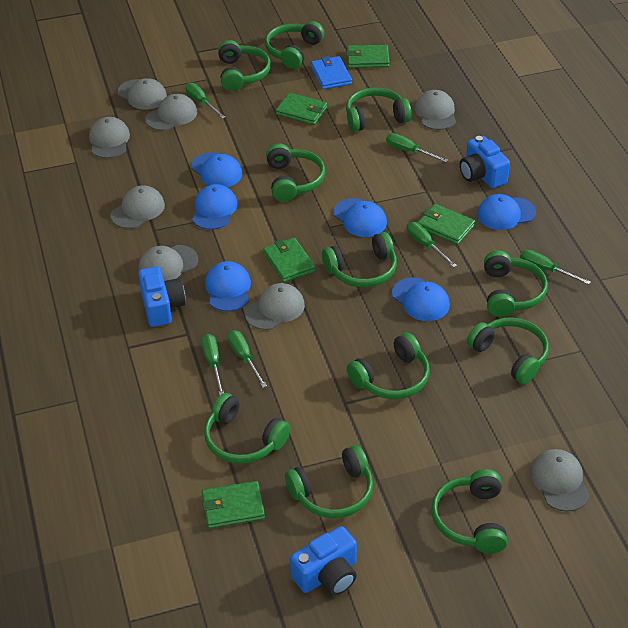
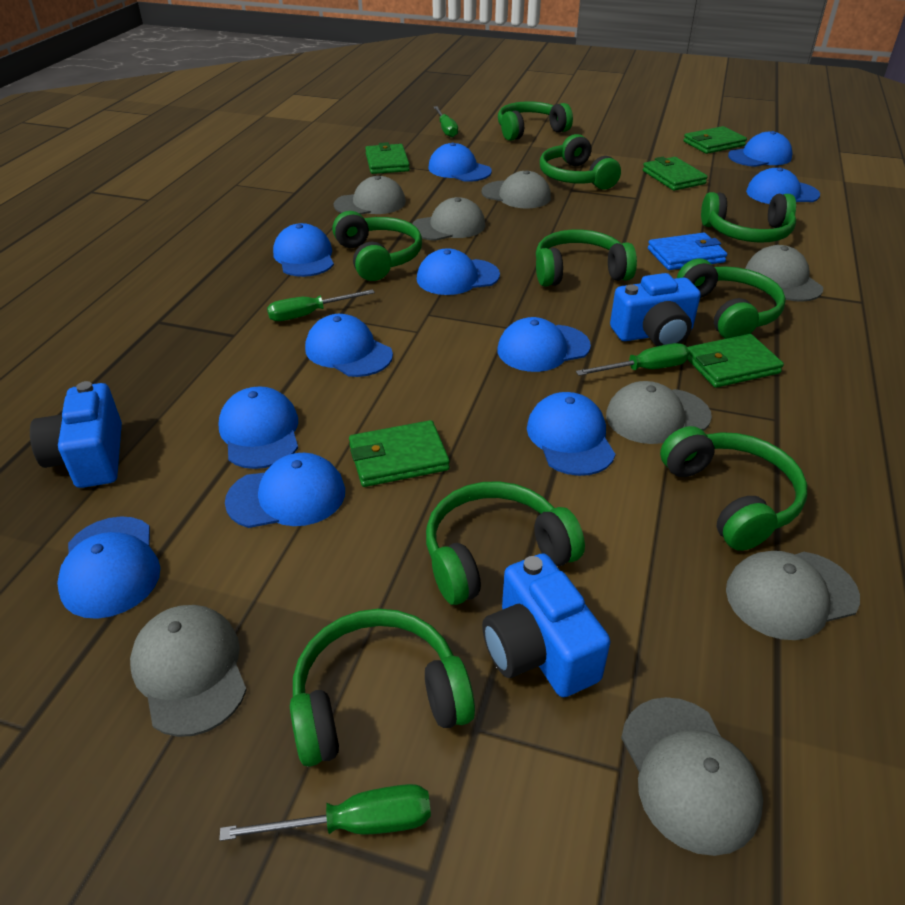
blue cap: 6 -> 11
green headphones: 11 -> 9
green screwdriver: 6 -> 4

